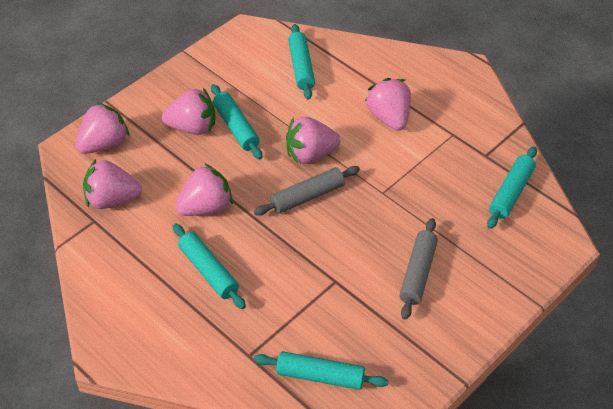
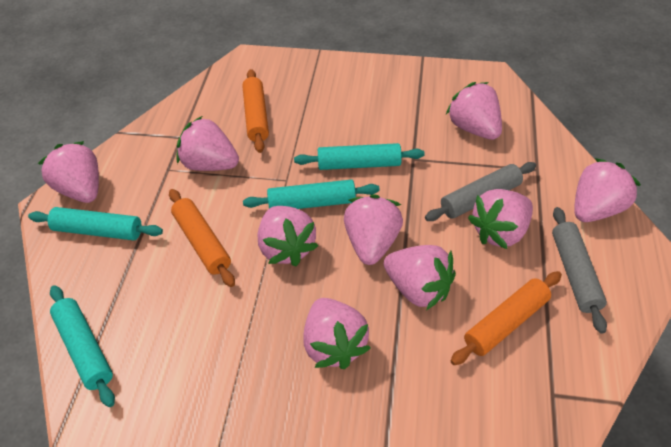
orange rolling pin: 0 -> 3
pink strawberry: 6 -> 9
turquoise rolling pin: 5 -> 4

